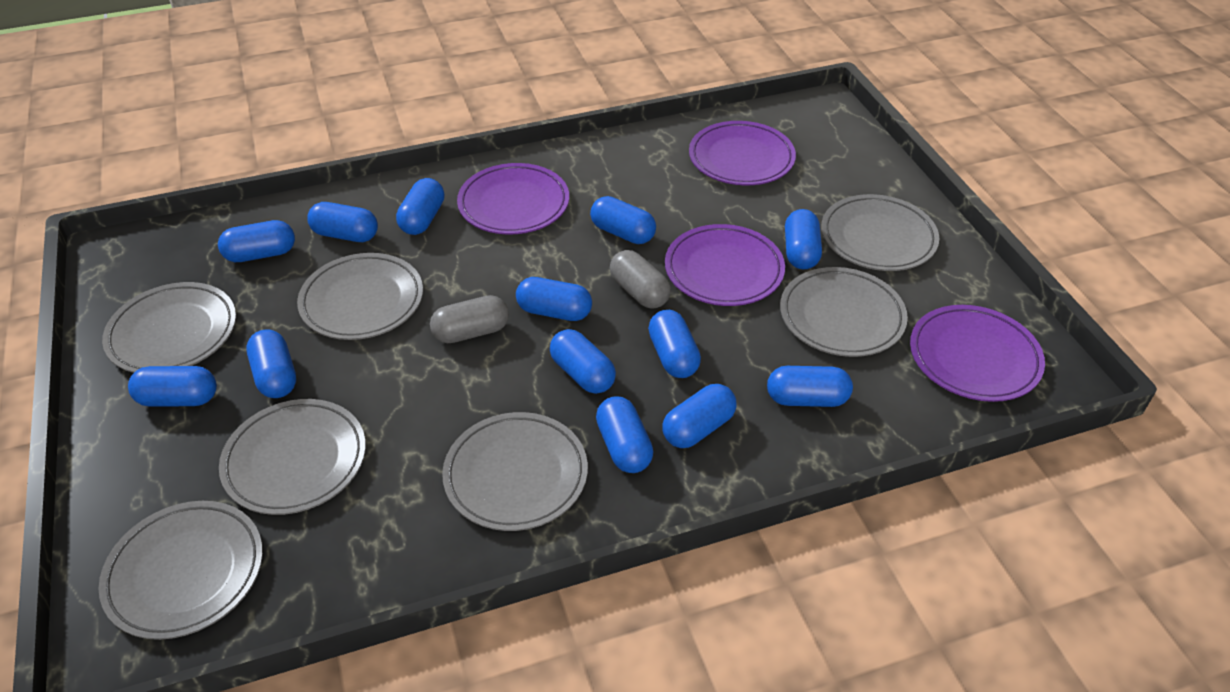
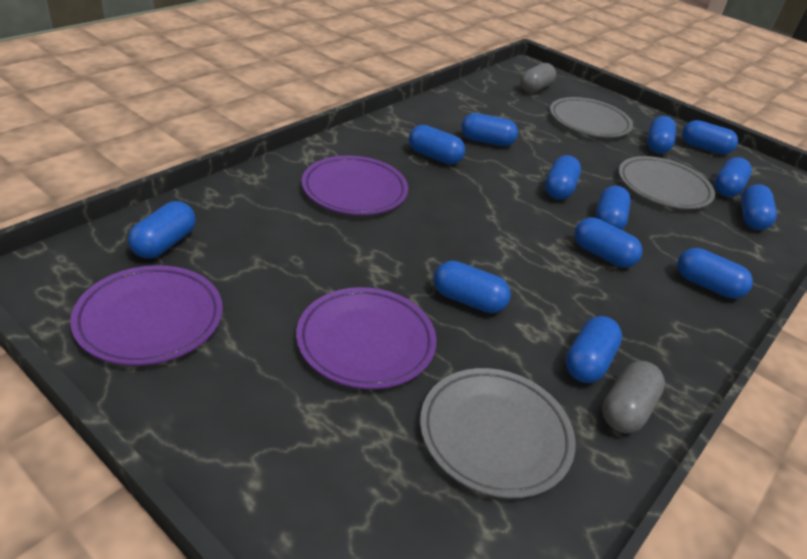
grey plate: 7 -> 3
purple plate: 4 -> 3

